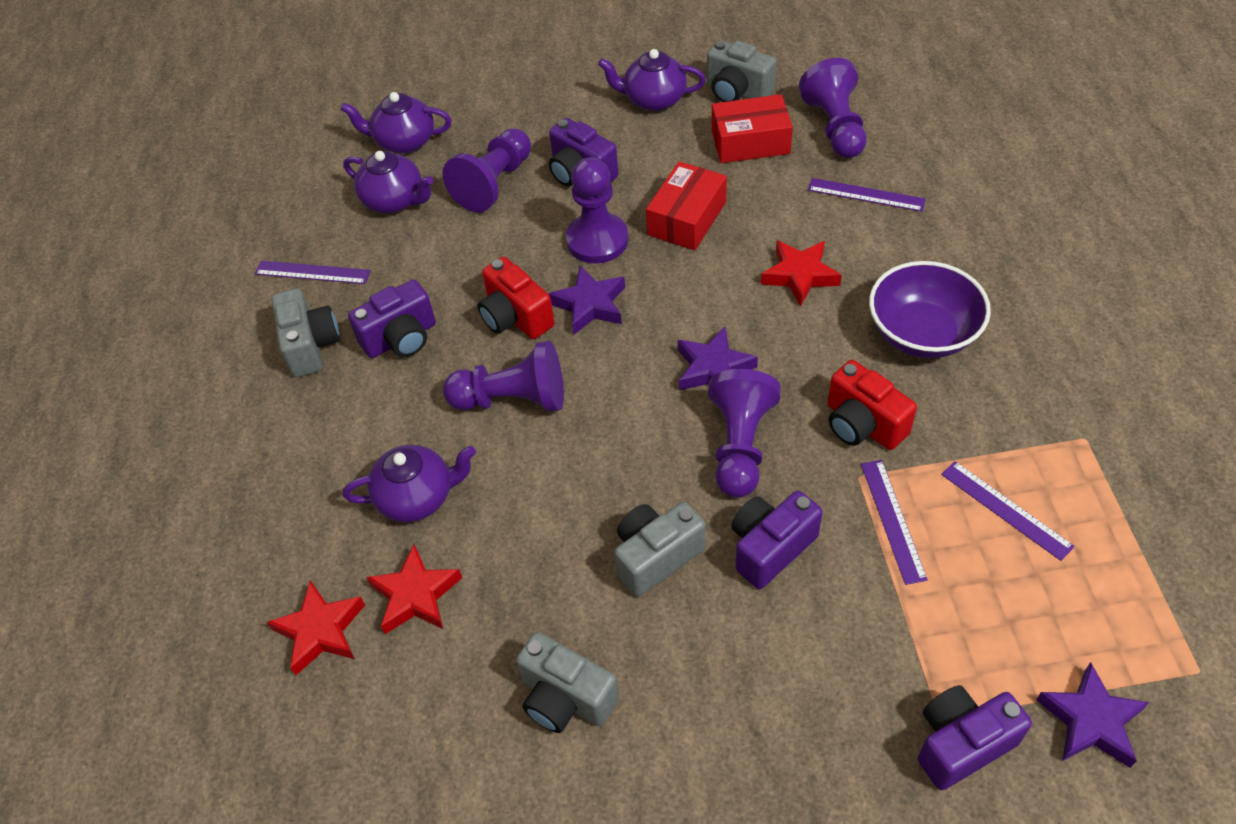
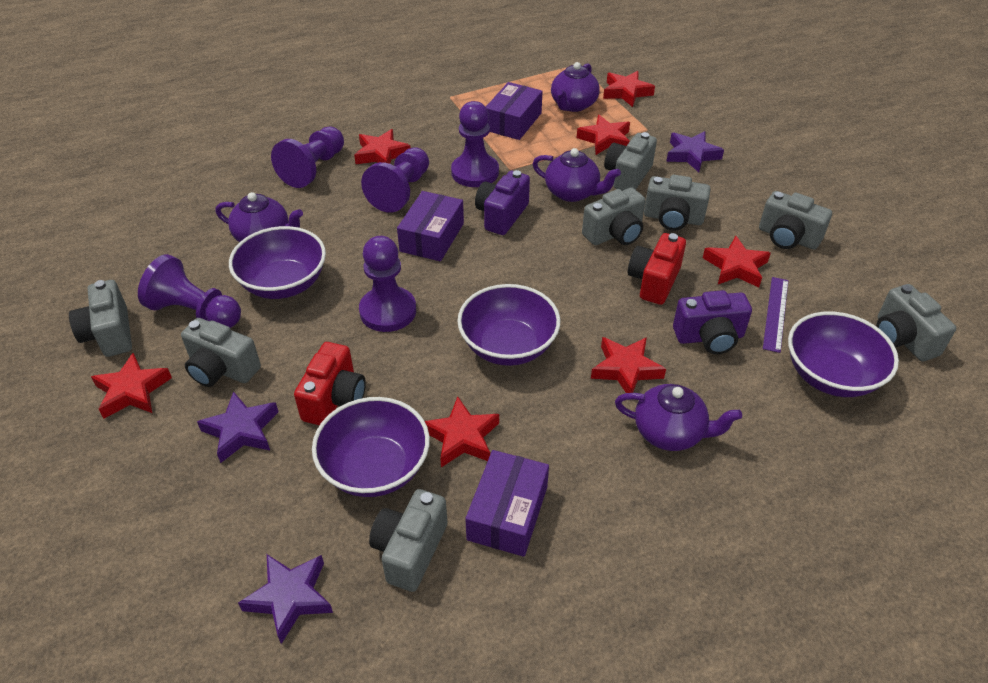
grey camera: 4 -> 8
purple bowl: 1 -> 4
purple box: 0 -> 3
purple camera: 4 -> 2
purple ruler: 4 -> 1
red box: 2 -> 0
red star: 3 -> 7

